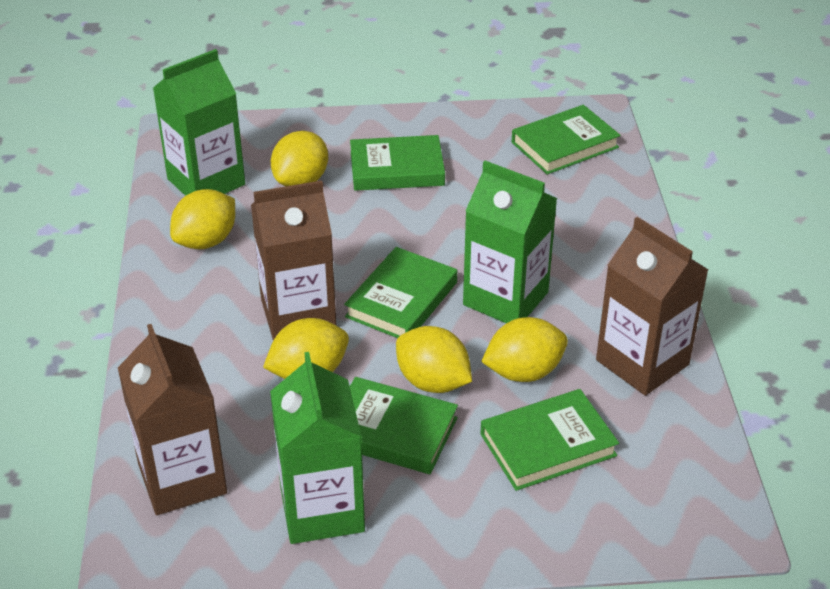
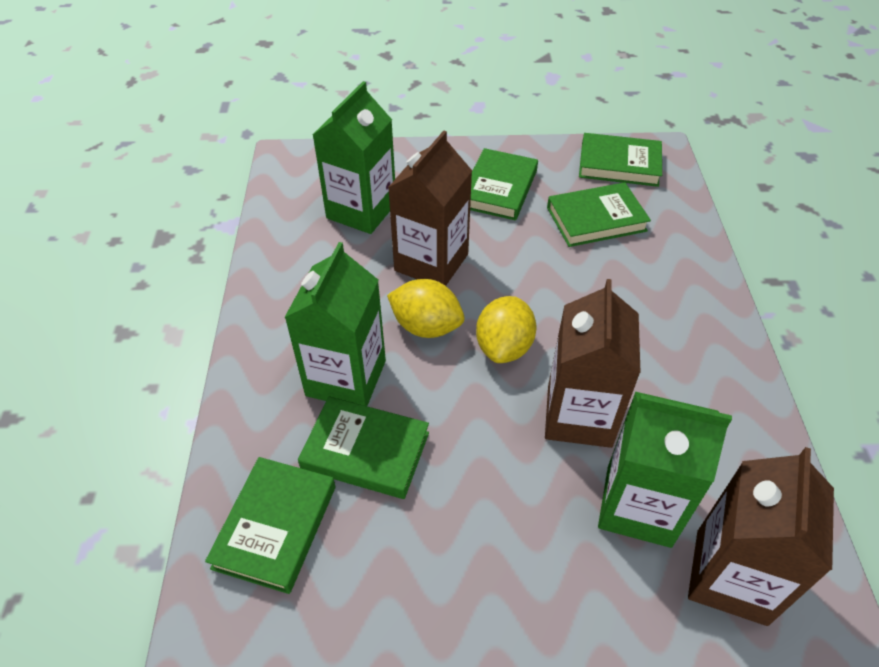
yellow lemon: 5 -> 2

